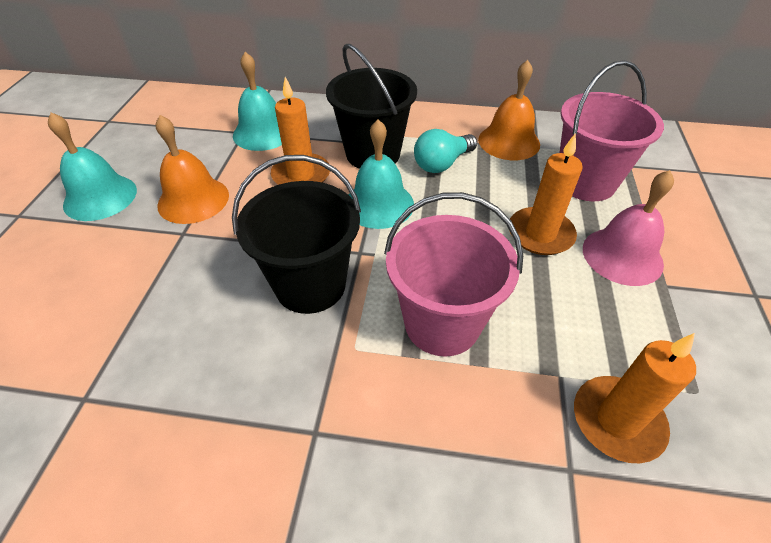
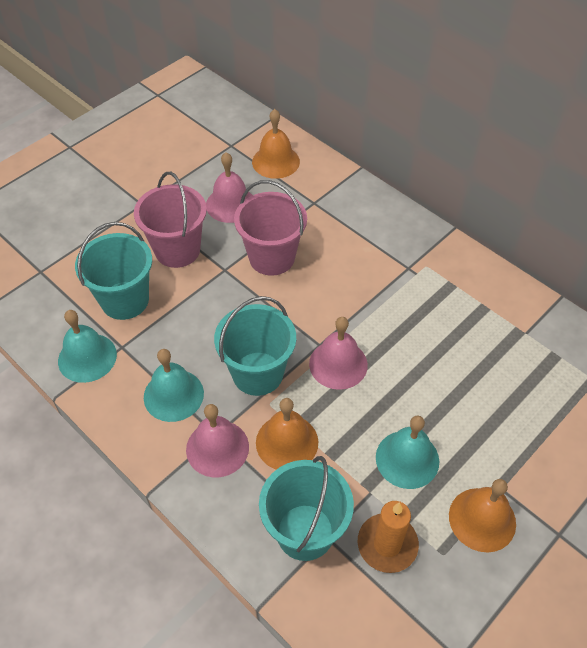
black bucket: 2 -> 0
orange bell: 2 -> 3
orange candle: 3 -> 1
pink bell: 1 -> 3
turquoise bucket: 0 -> 3
turquoise light bulb: 1 -> 0

